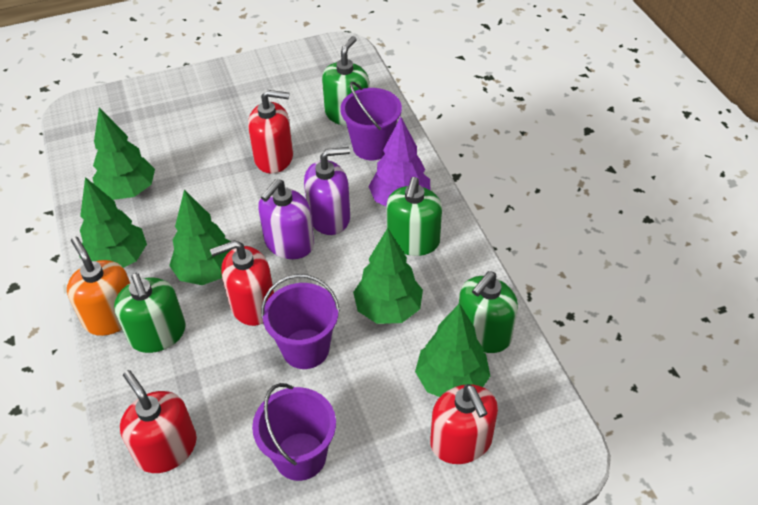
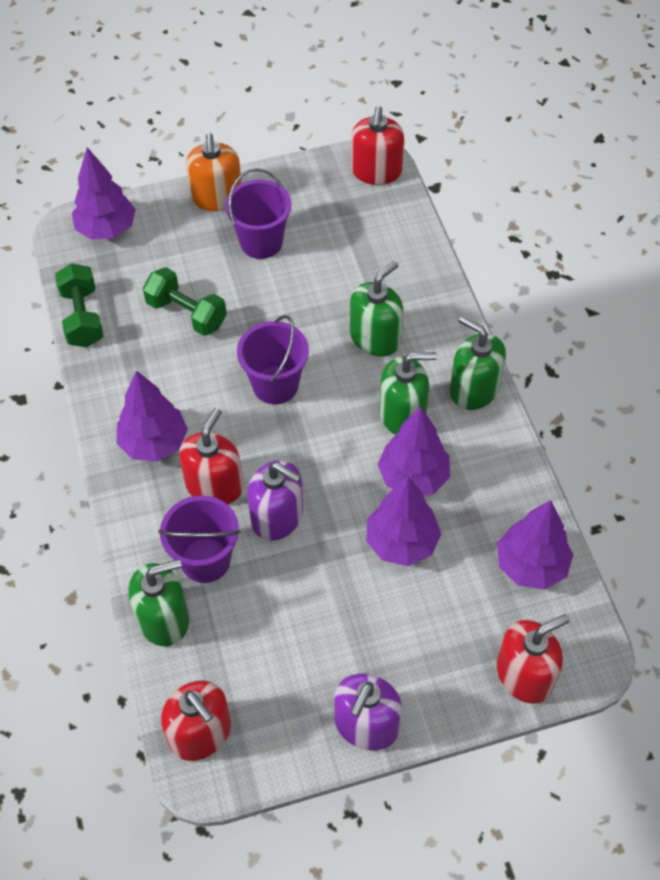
green dumbbell: 0 -> 2
green tree: 5 -> 0
purple tree: 1 -> 5

